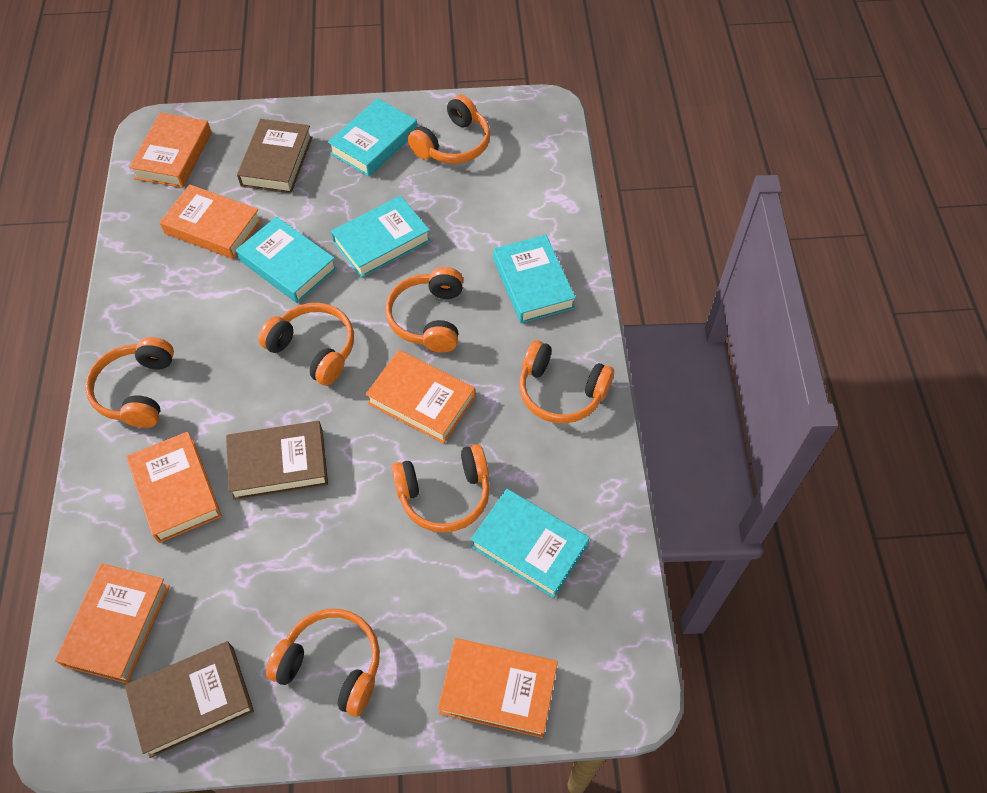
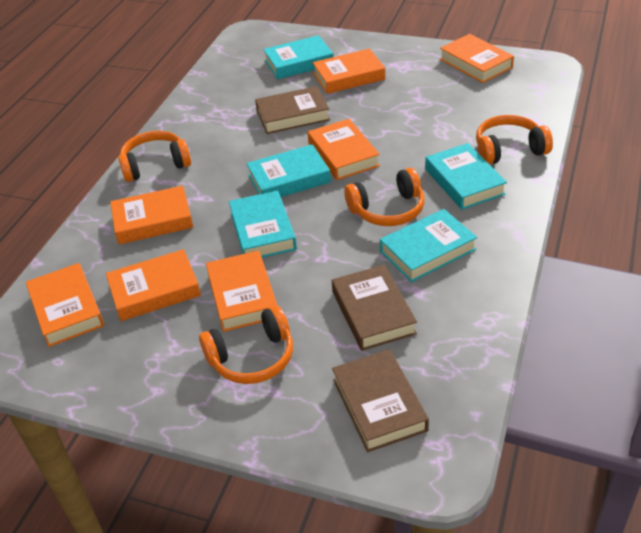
orange book: 6 -> 7
orange headphones: 7 -> 4

